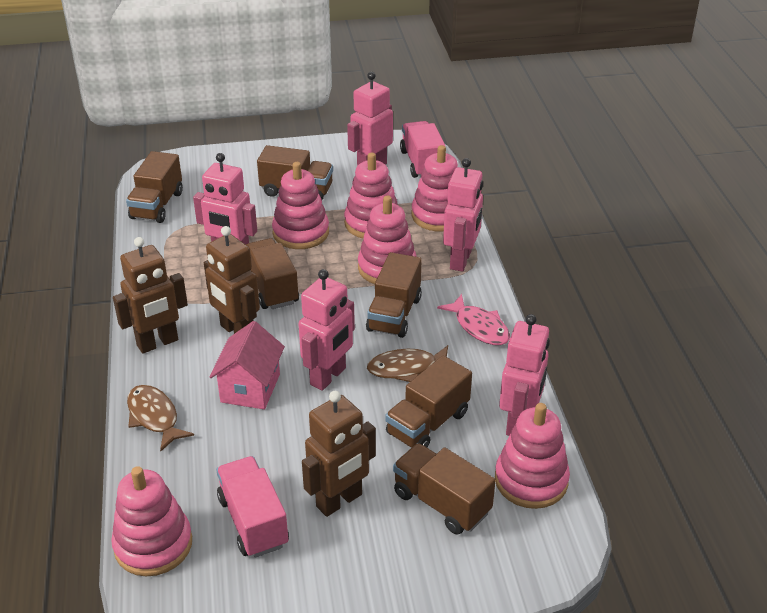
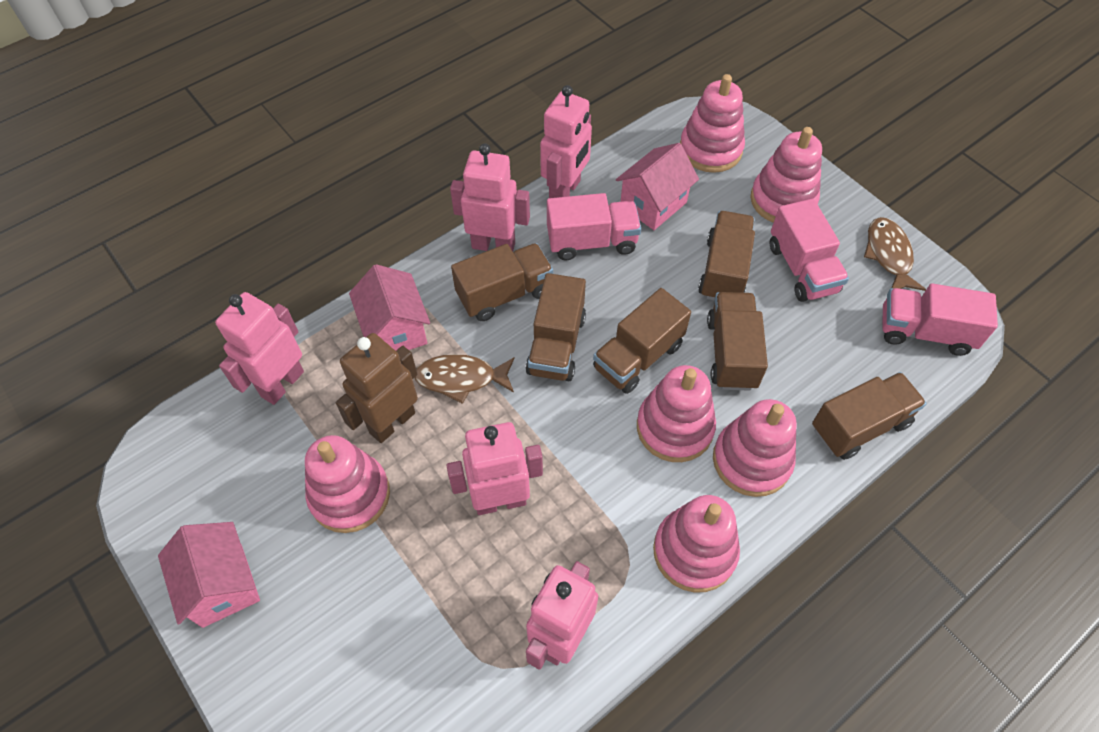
brown robot: 3 -> 1
pink fish: 1 -> 0
pink house: 1 -> 3
pink truck: 2 -> 3

